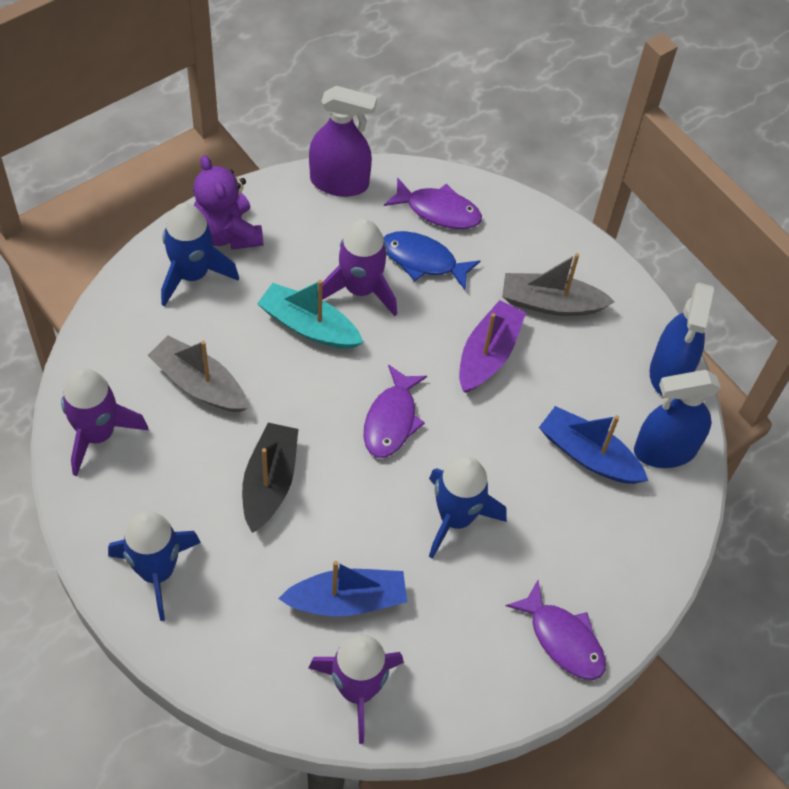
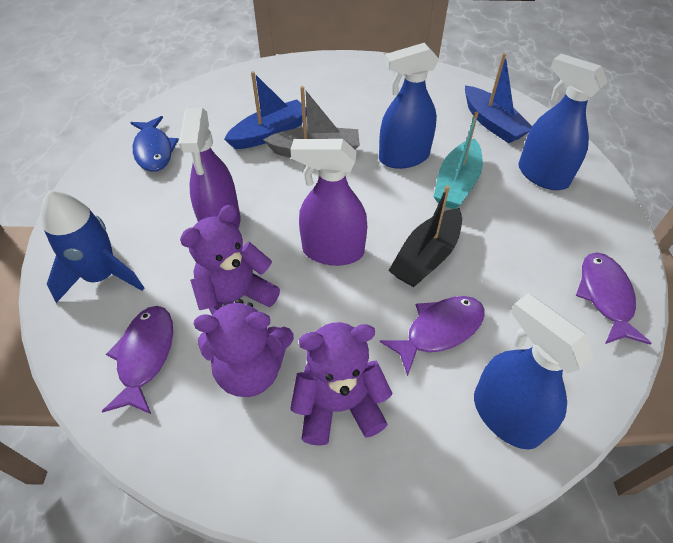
blue rocket: 3 -> 1
blue spray bottle: 2 -> 3
grey boat: 2 -> 1
purple boat: 1 -> 0
purple rocket: 3 -> 0
purple spray bottle: 1 -> 2
purple teddy bear: 1 -> 3

